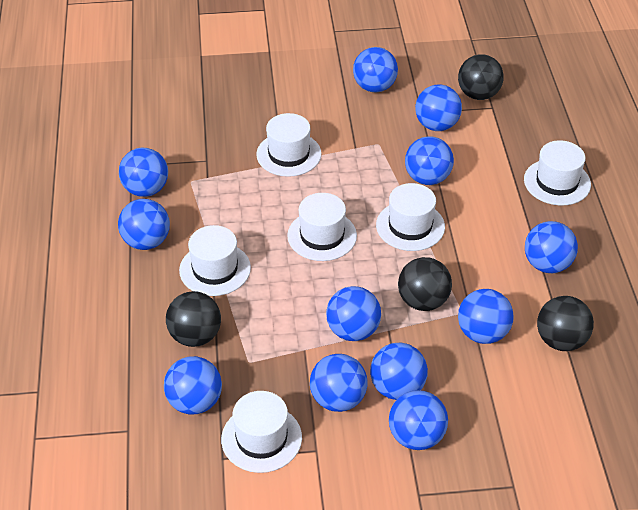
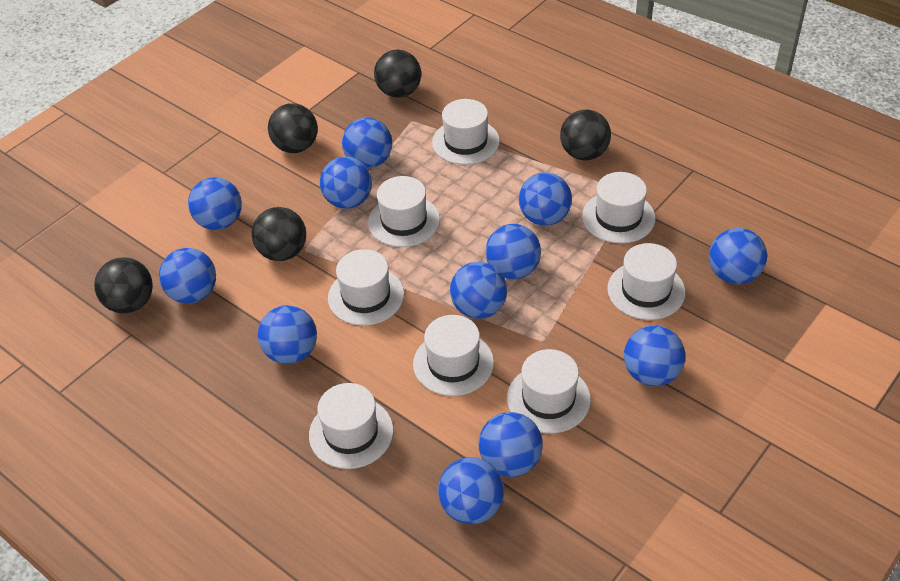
black ball: 4 -> 5
white hat: 6 -> 8

